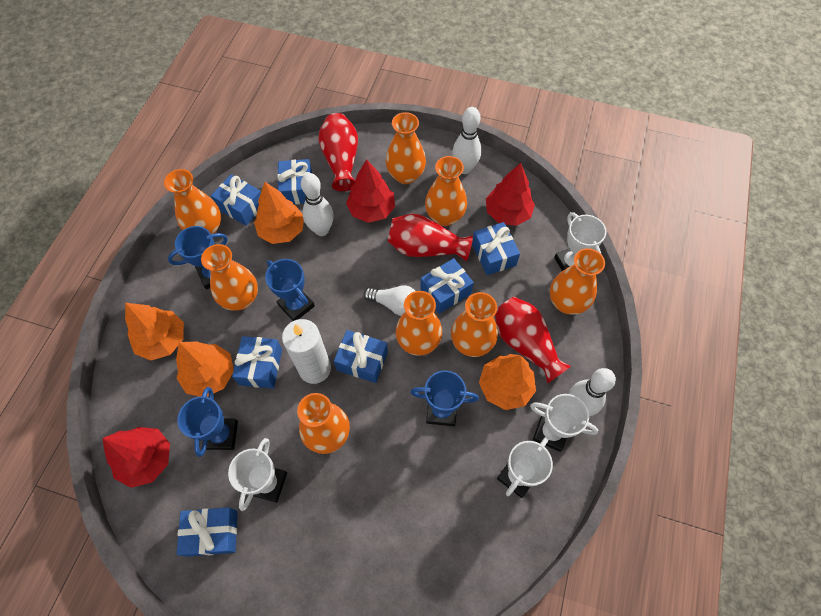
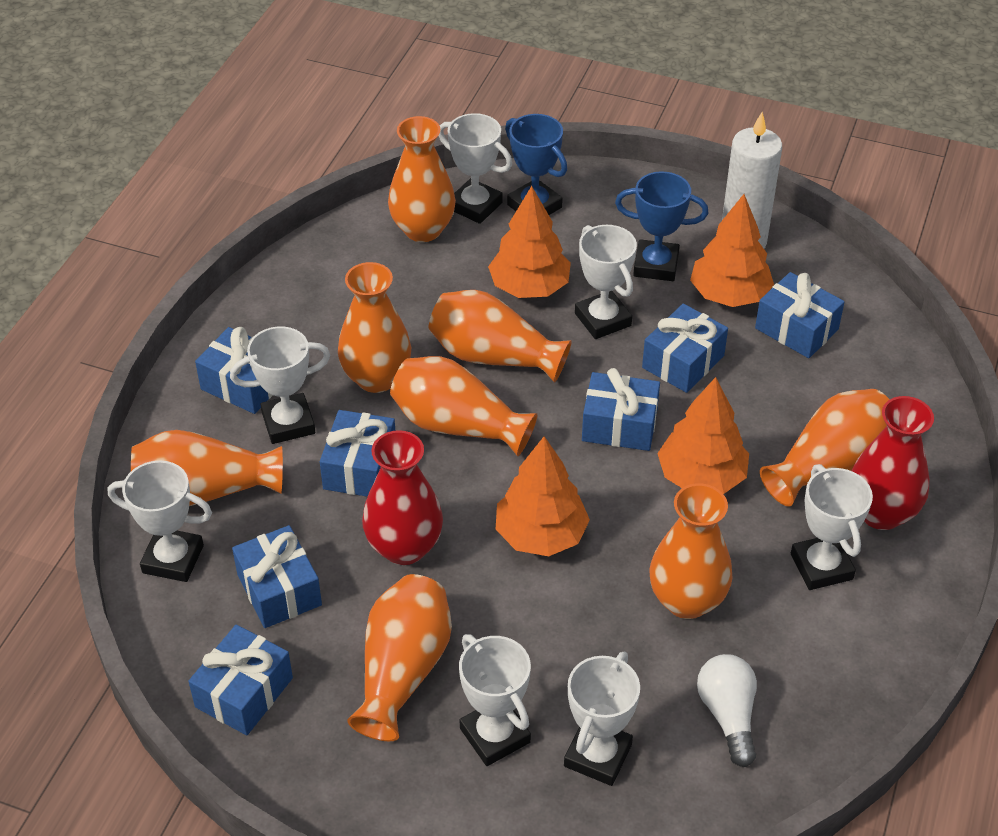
blue trophy: 4 -> 2
red tree: 3 -> 0
red vase: 3 -> 2
white bowling pin: 3 -> 0
white trophy: 4 -> 7

